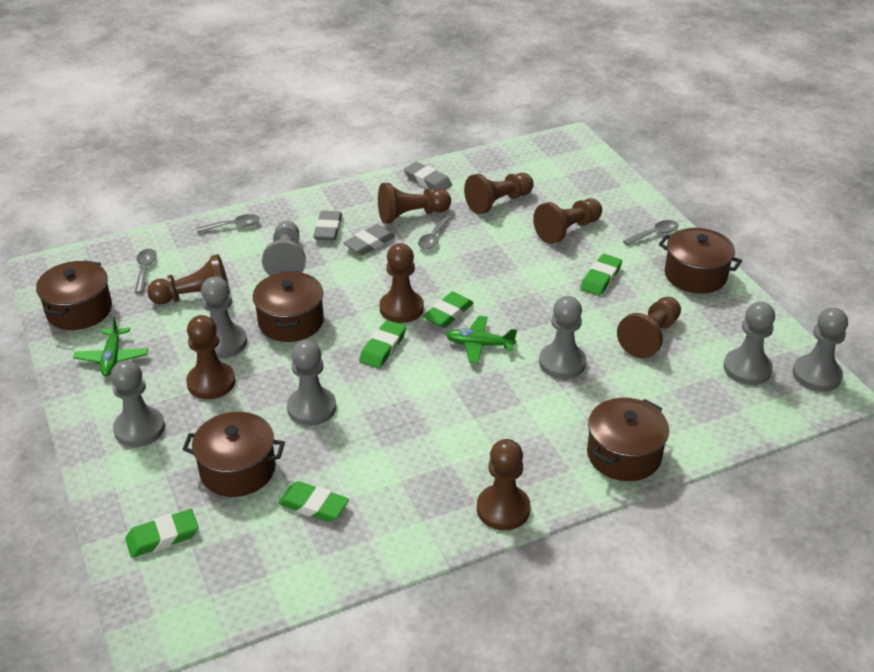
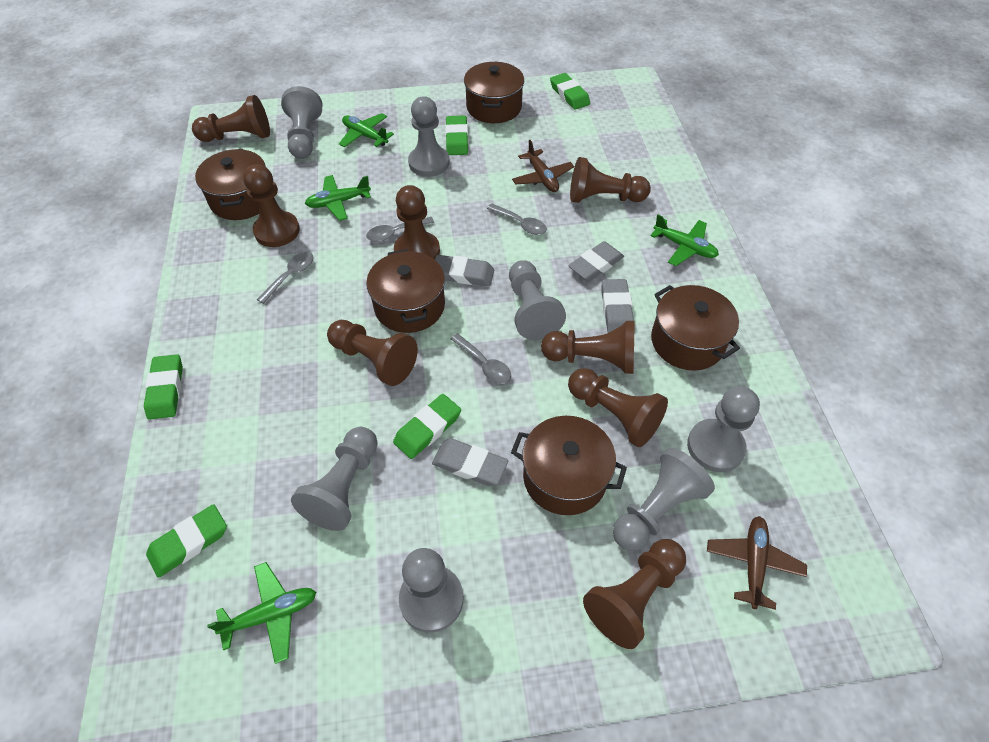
brown plane: 0 -> 2
green plane: 2 -> 4
grey eraser: 3 -> 4

